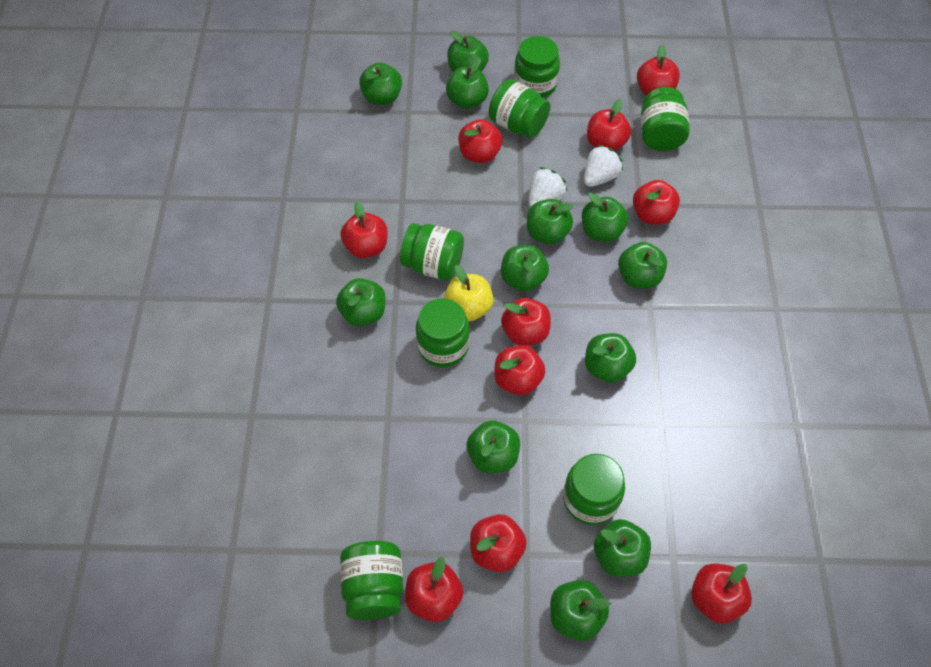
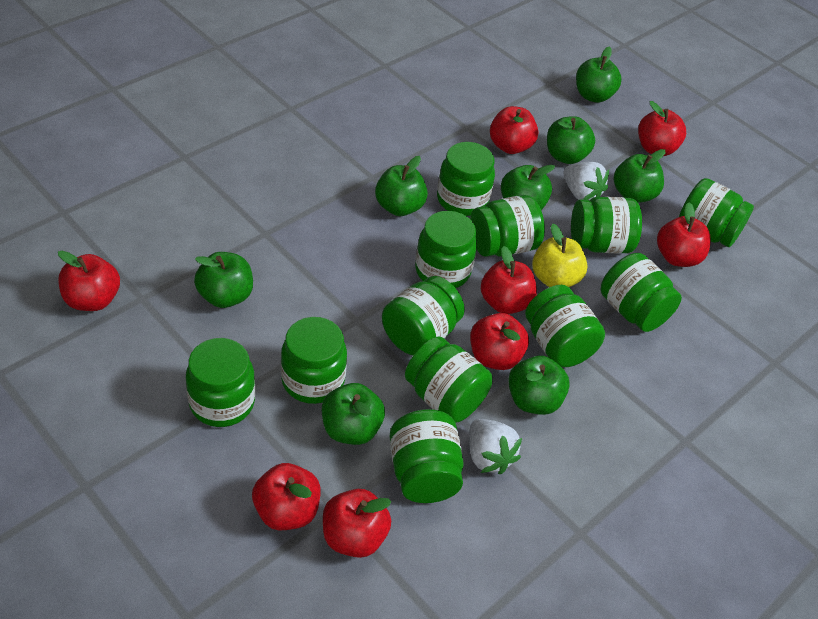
green apple: 12 -> 8
green jar: 7 -> 12
red apple: 10 -> 8

